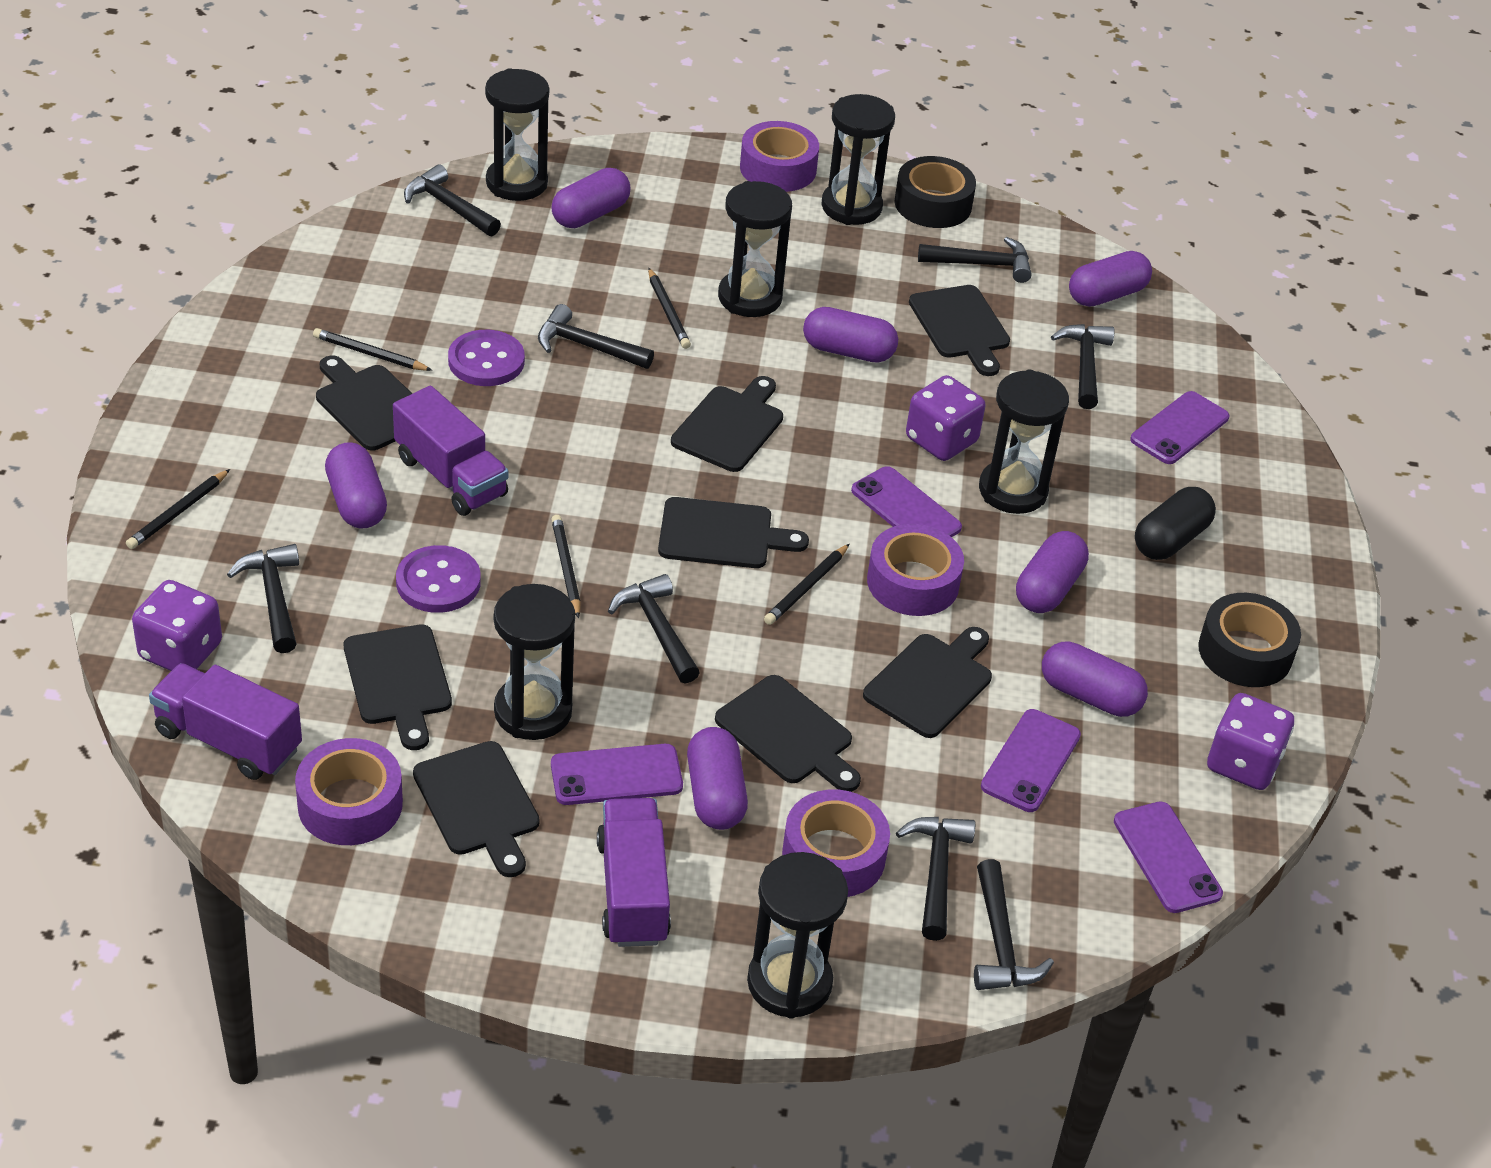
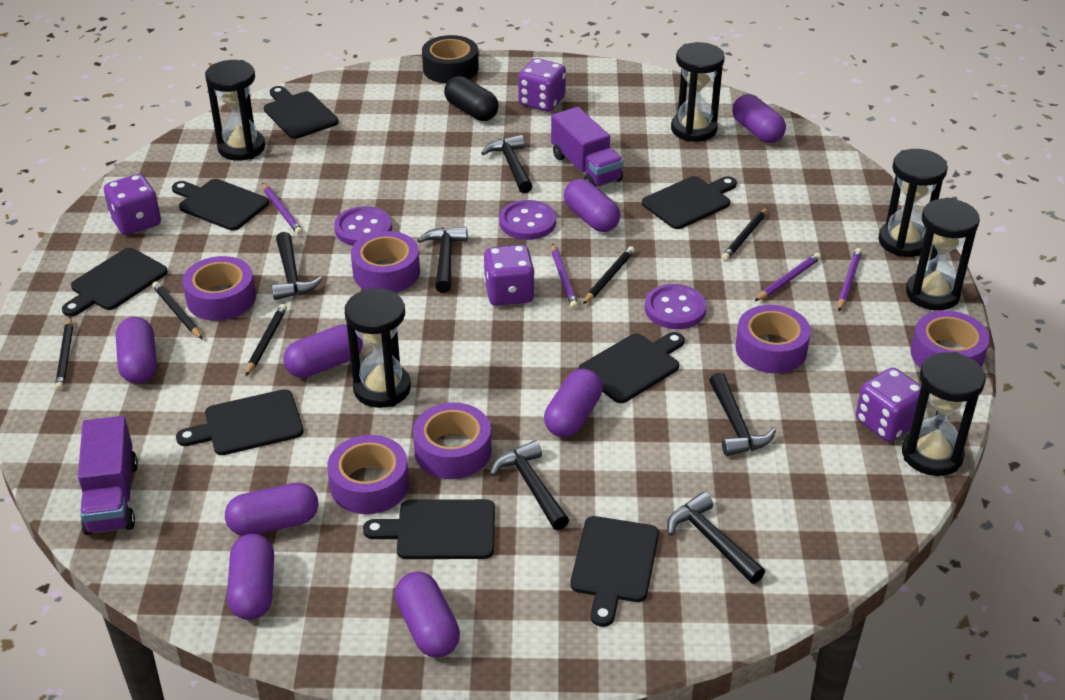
black hammer: 8 -> 6
black tape: 2 -> 1
purple button: 2 -> 3
purple capsule: 7 -> 8
purple dice: 3 -> 4
purple pencil: 0 -> 4
purple phone: 5 -> 0
purple tape: 4 -> 6
purple truck: 3 -> 2

